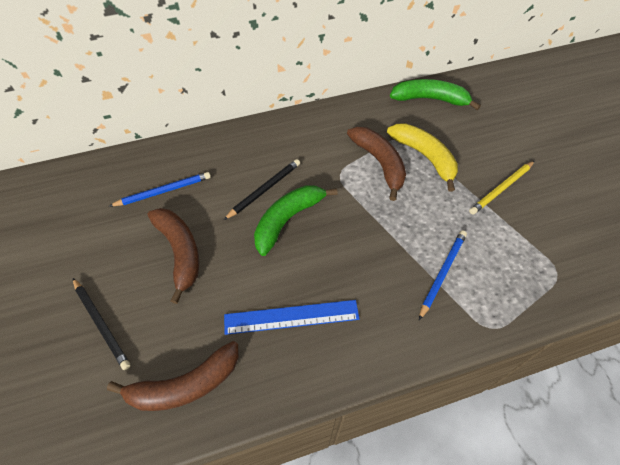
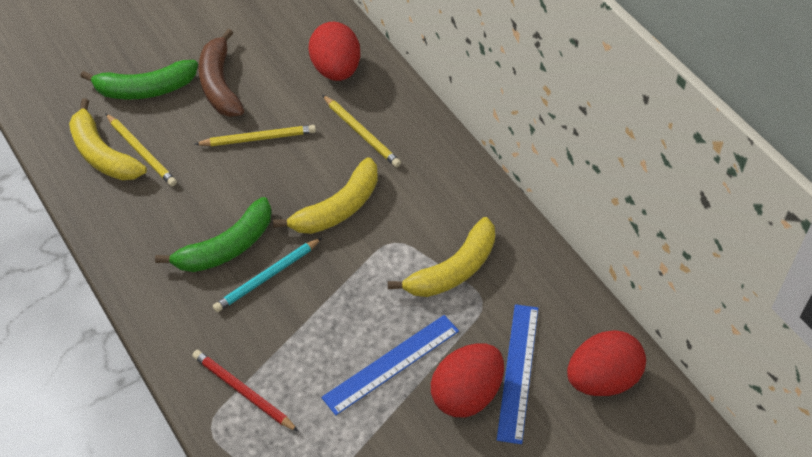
black pencil: 2 -> 0
blue pencil: 2 -> 0
blue ruler: 1 -> 2
brown banana: 3 -> 1
red egg: 0 -> 3
red pencil: 0 -> 1
turquoise pencil: 0 -> 1
yellow banana: 1 -> 3
yellow pencil: 1 -> 3

